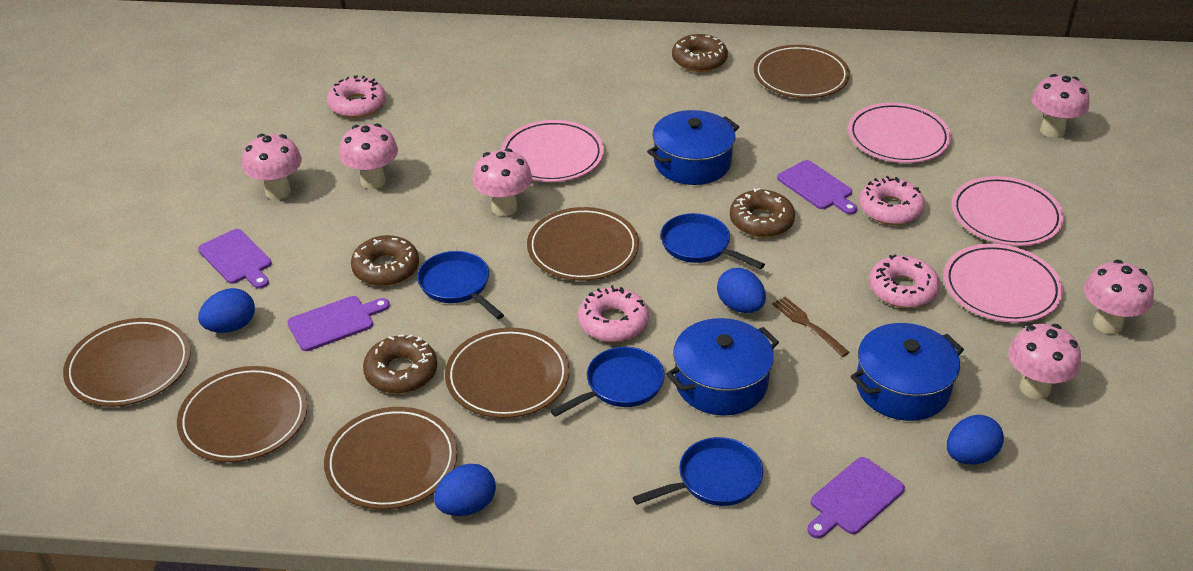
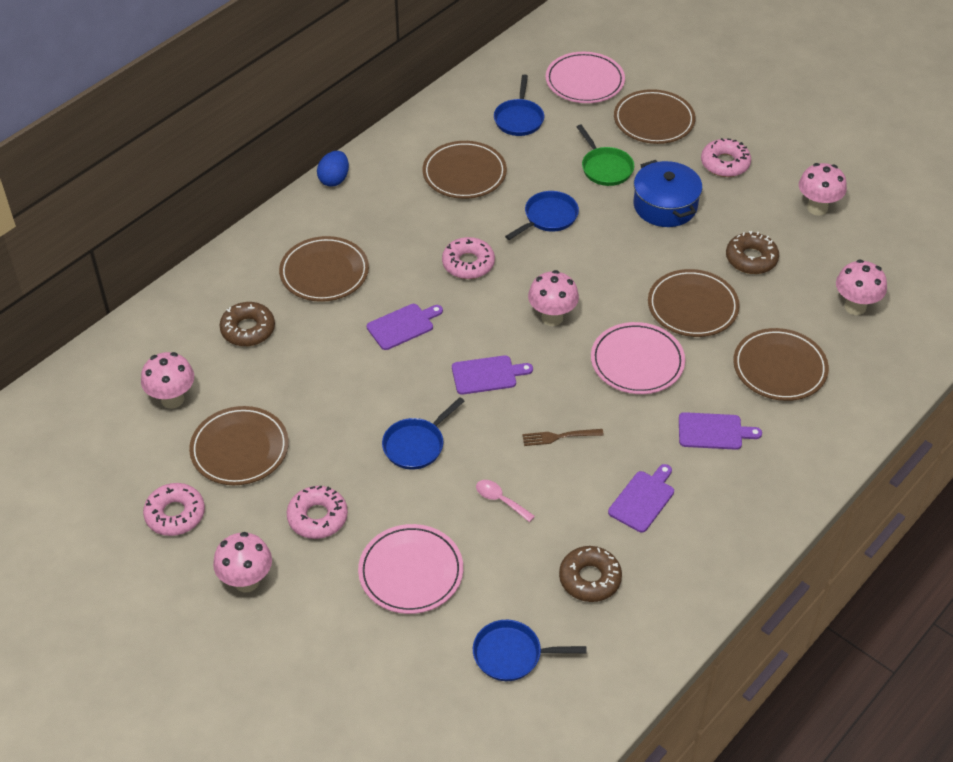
blue egg: 4 -> 1
blue pot: 3 -> 1
brown donut: 4 -> 3
green pan: 0 -> 1
pink mushroom: 6 -> 5
pink plate: 4 -> 3
pink spoon: 0 -> 1

